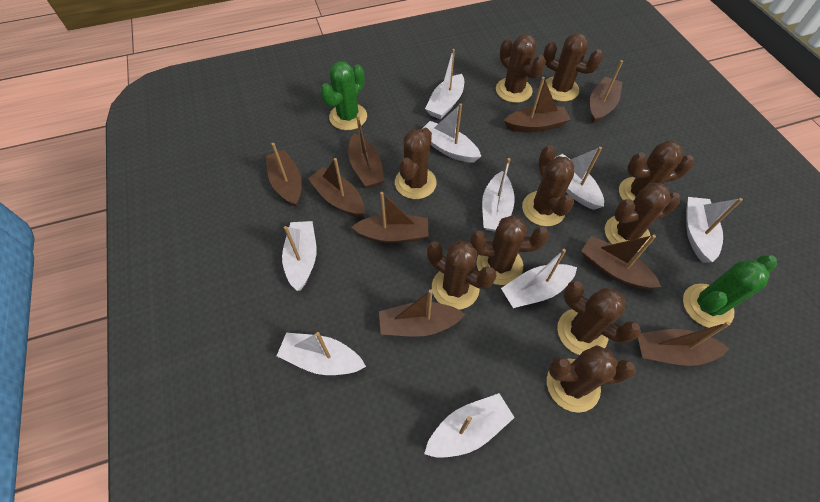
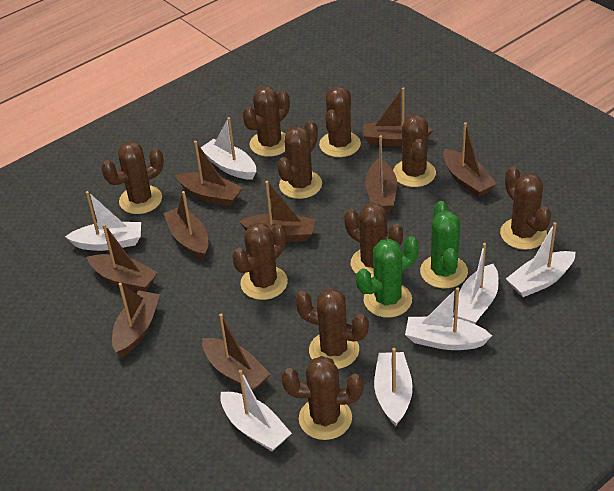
white boat: 9 -> 7

